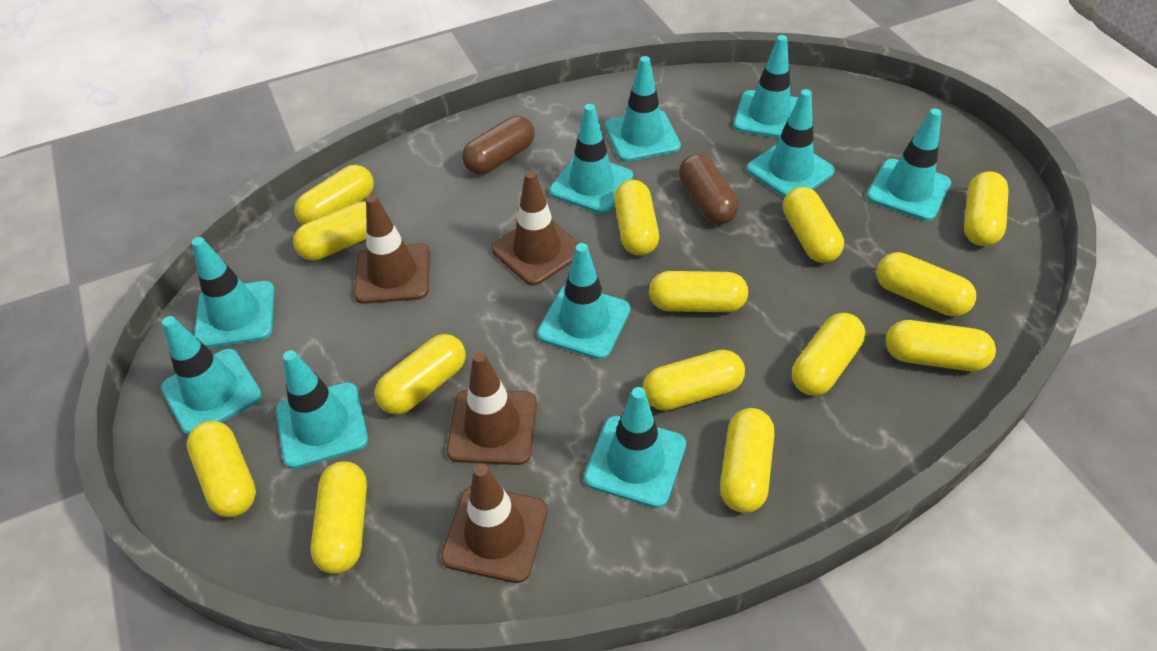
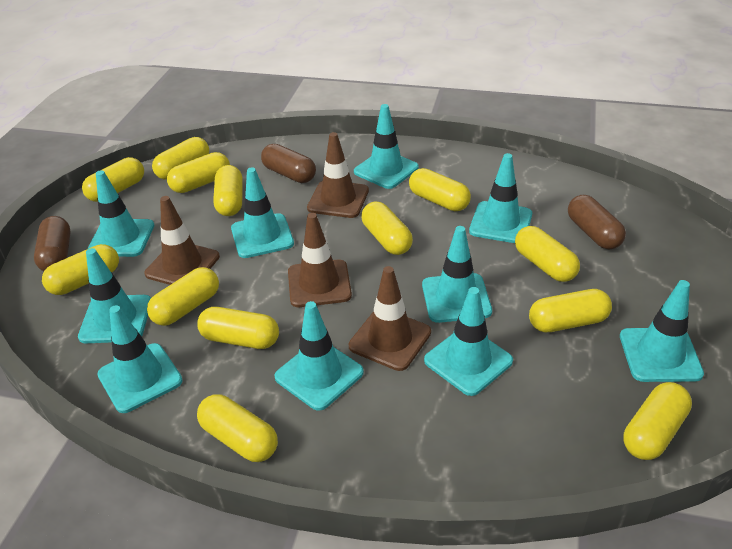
brown capsule: 2 -> 3
yellow capsule: 14 -> 13

